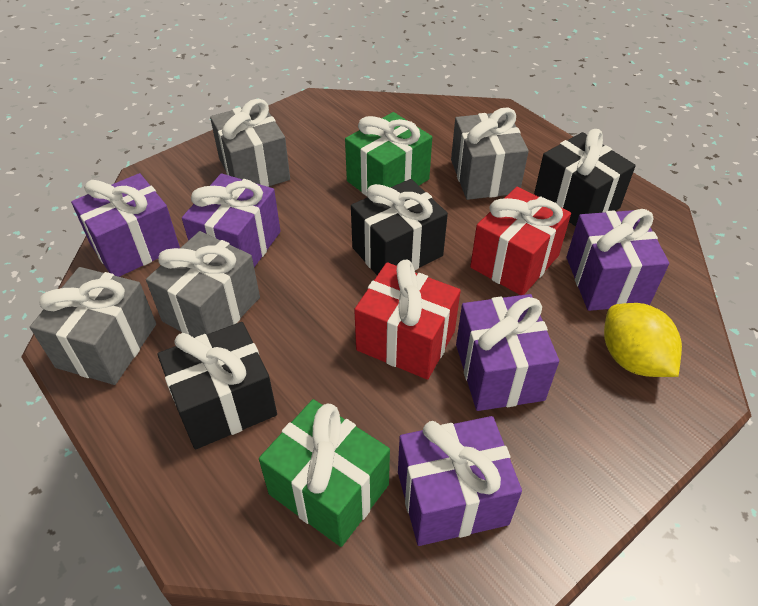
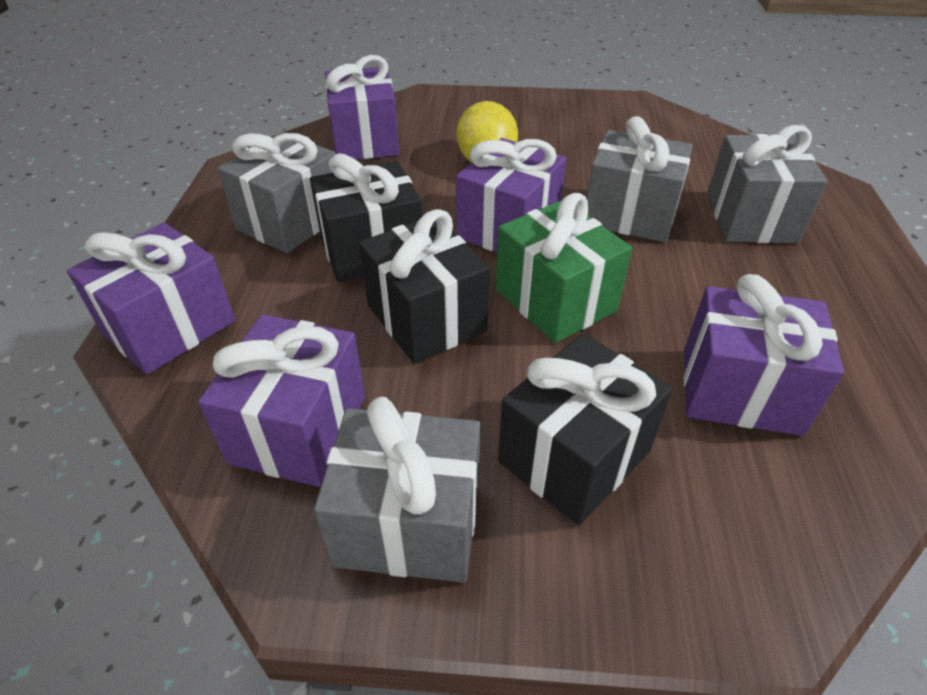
green gift: 2 -> 1
red gift: 2 -> 0

